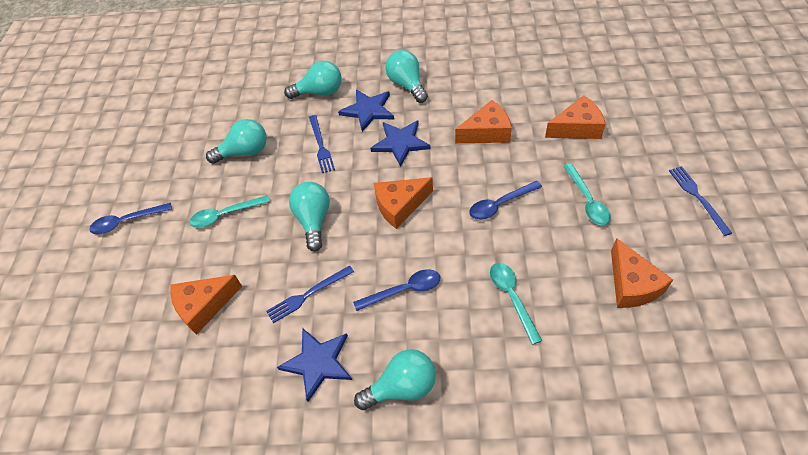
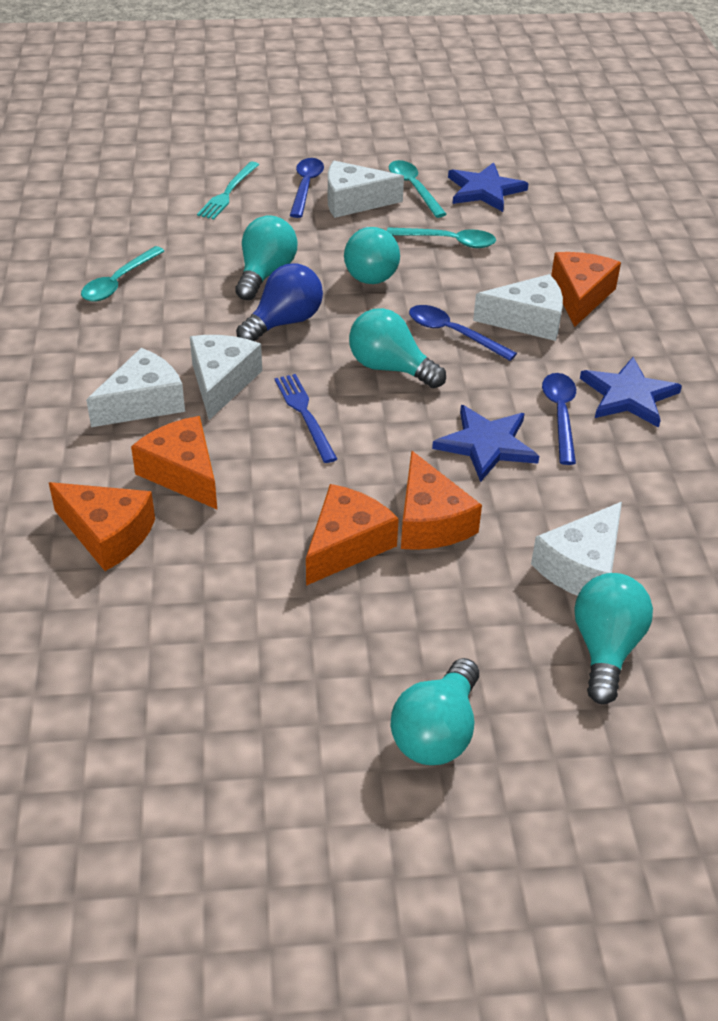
blue fork: 3 -> 1
blue light bulb: 0 -> 1
turquoise fork: 0 -> 1
white cheese: 0 -> 5

